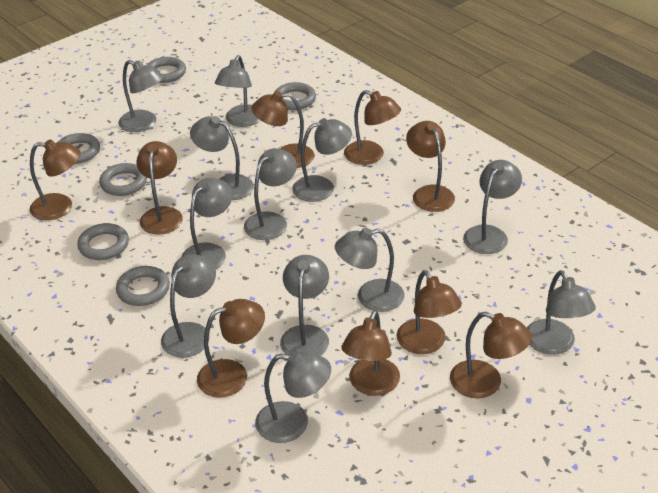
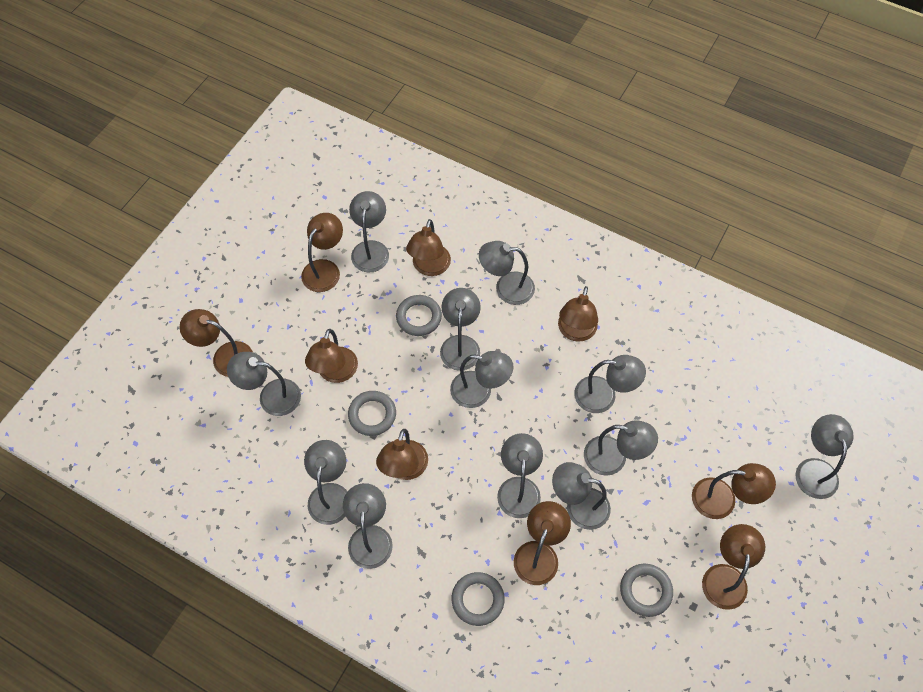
grey ring: 6 -> 4

